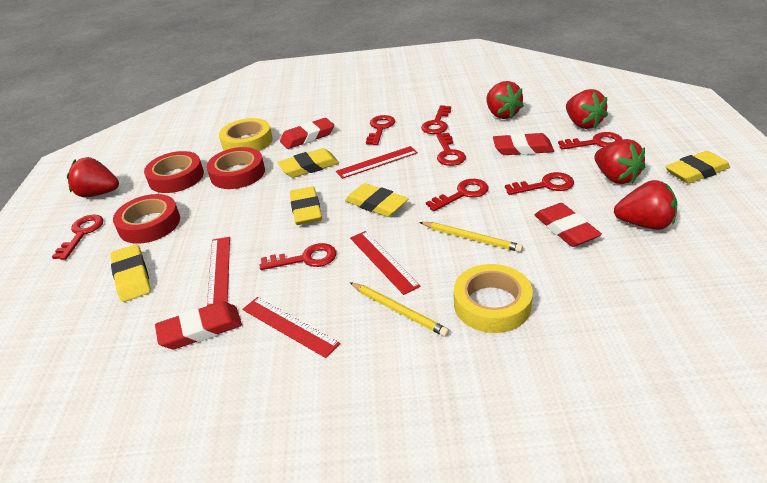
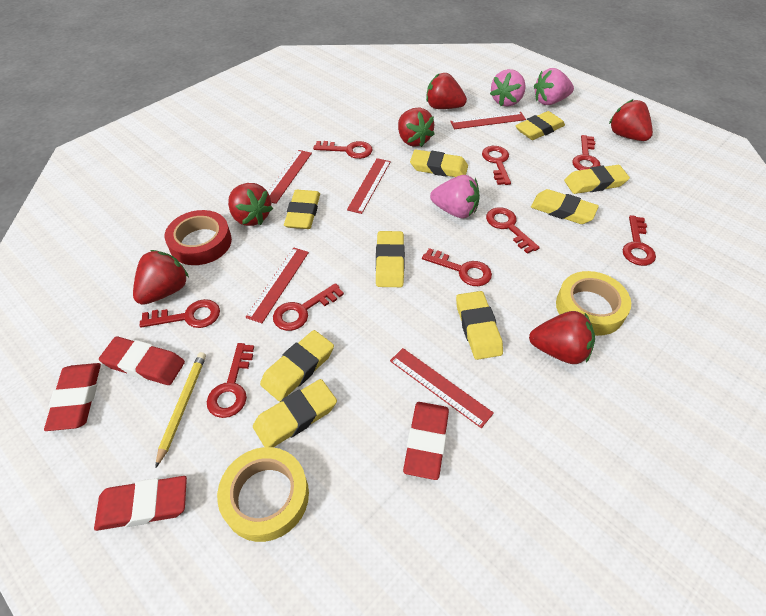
pink strawberry: 0 -> 3
red key: 8 -> 9
red ruler: 4 -> 5
red strawberry: 5 -> 6
red tape: 3 -> 1
yellow eraser: 5 -> 9
yellow pencil: 2 -> 1

